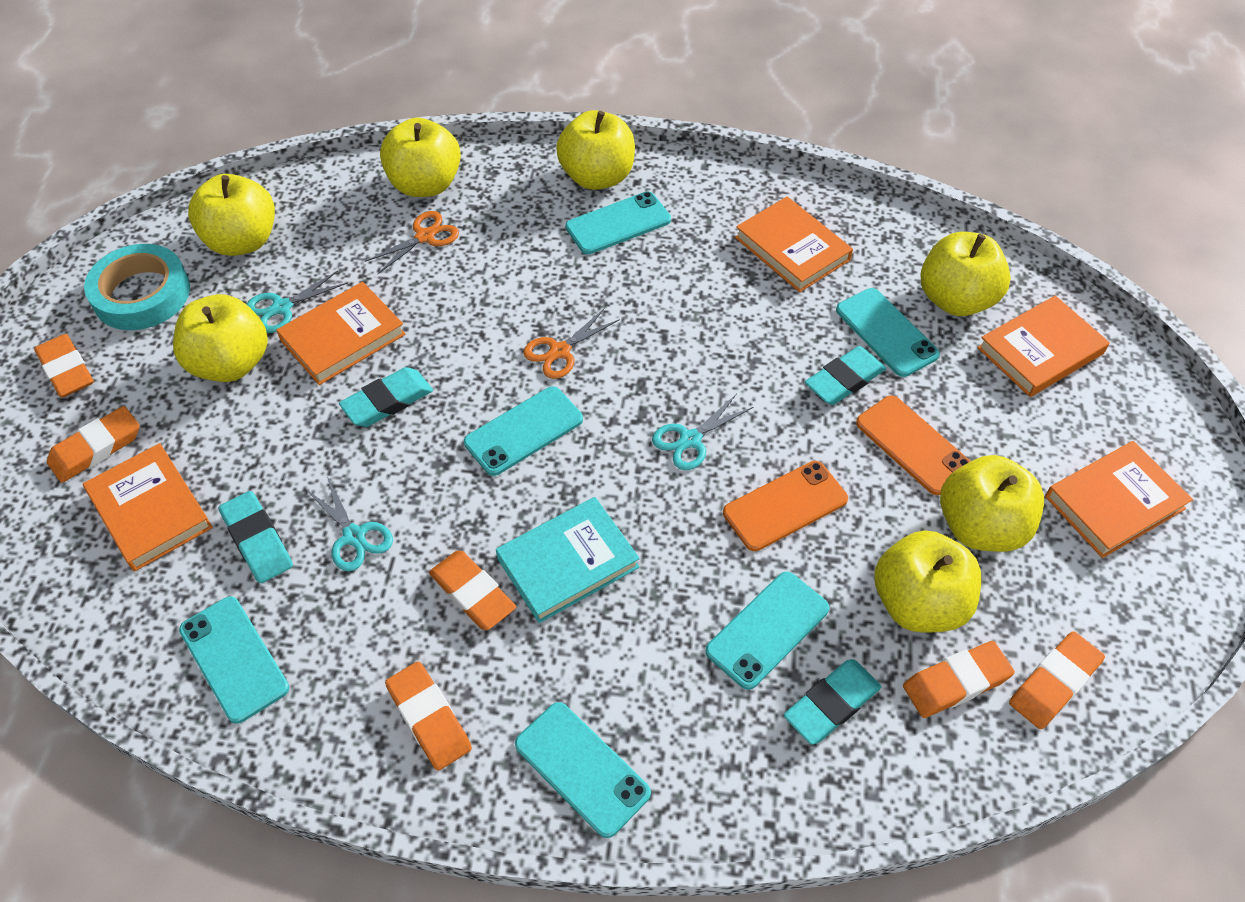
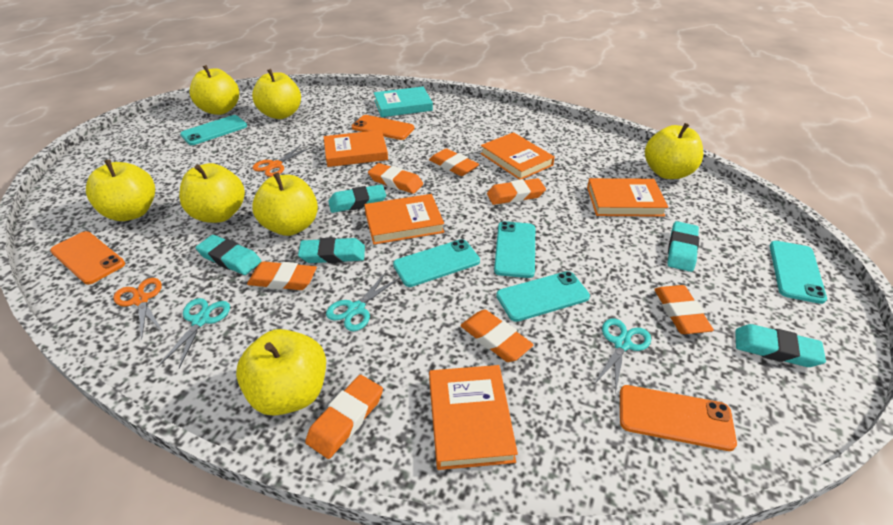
orange eraser: 6 -> 7
orange phone: 2 -> 3
turquoise eraser: 4 -> 5
turquoise phone: 6 -> 5
turquoise tape: 1 -> 0

